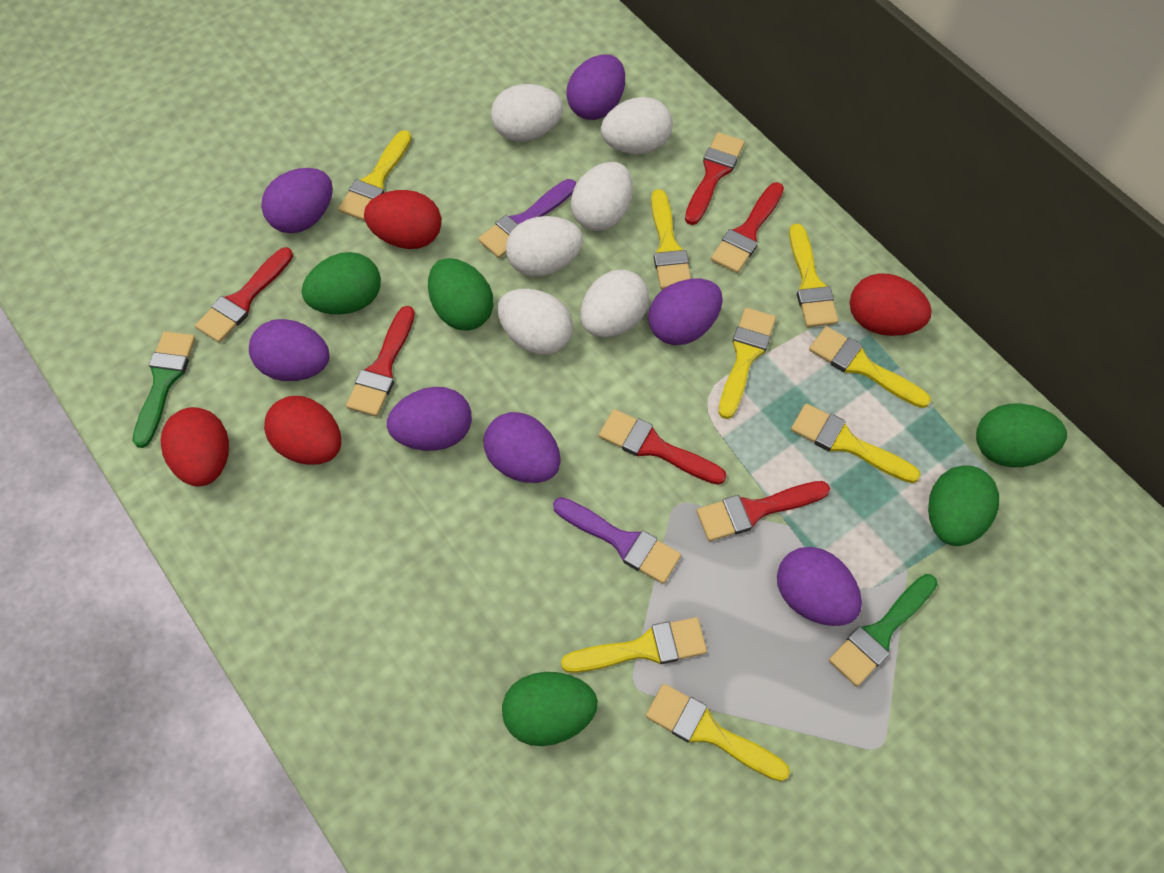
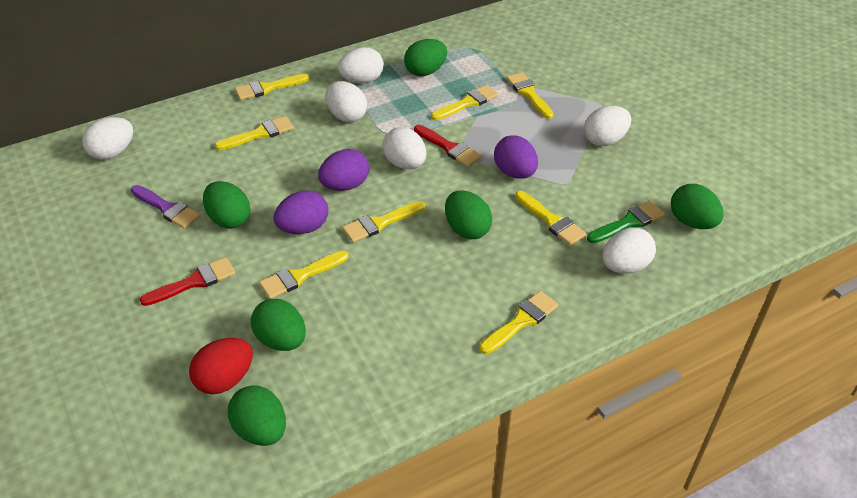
green brush: 2 -> 1
green egg: 5 -> 6
purple brush: 2 -> 1
purple egg: 7 -> 3
red brush: 6 -> 2
red egg: 4 -> 1

